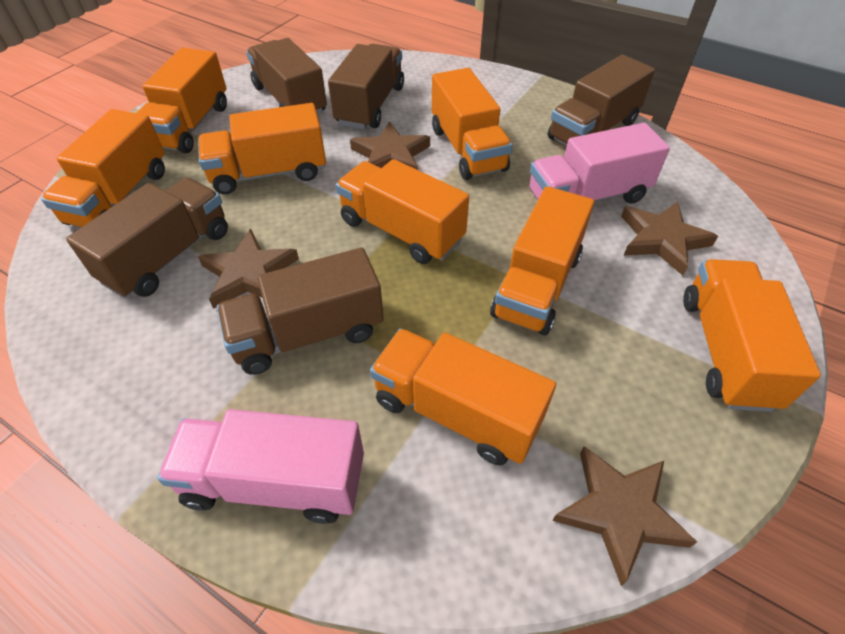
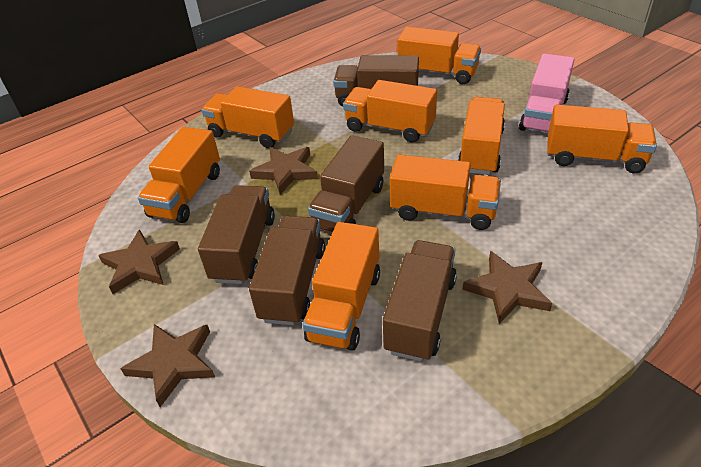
pink truck: 2 -> 1

